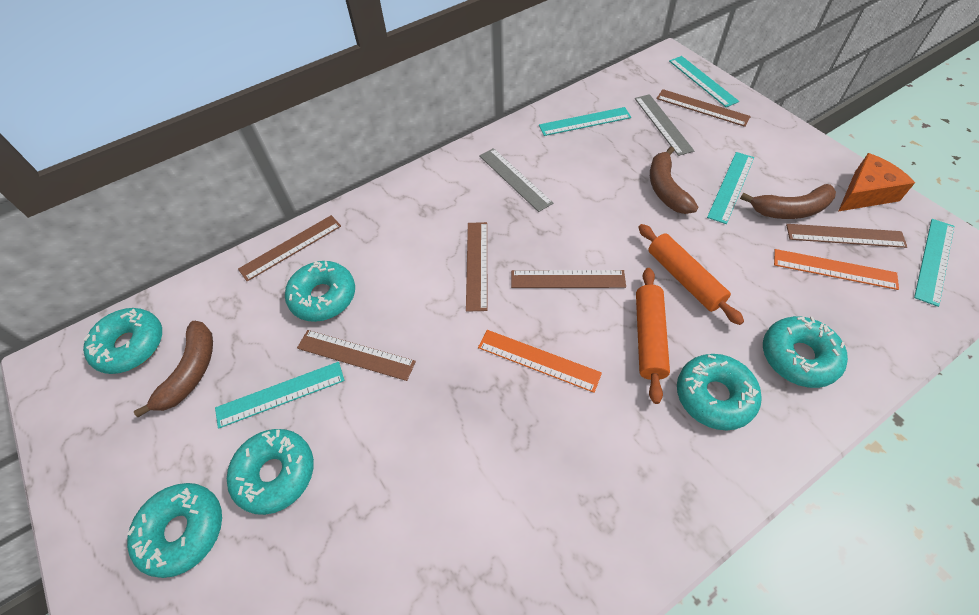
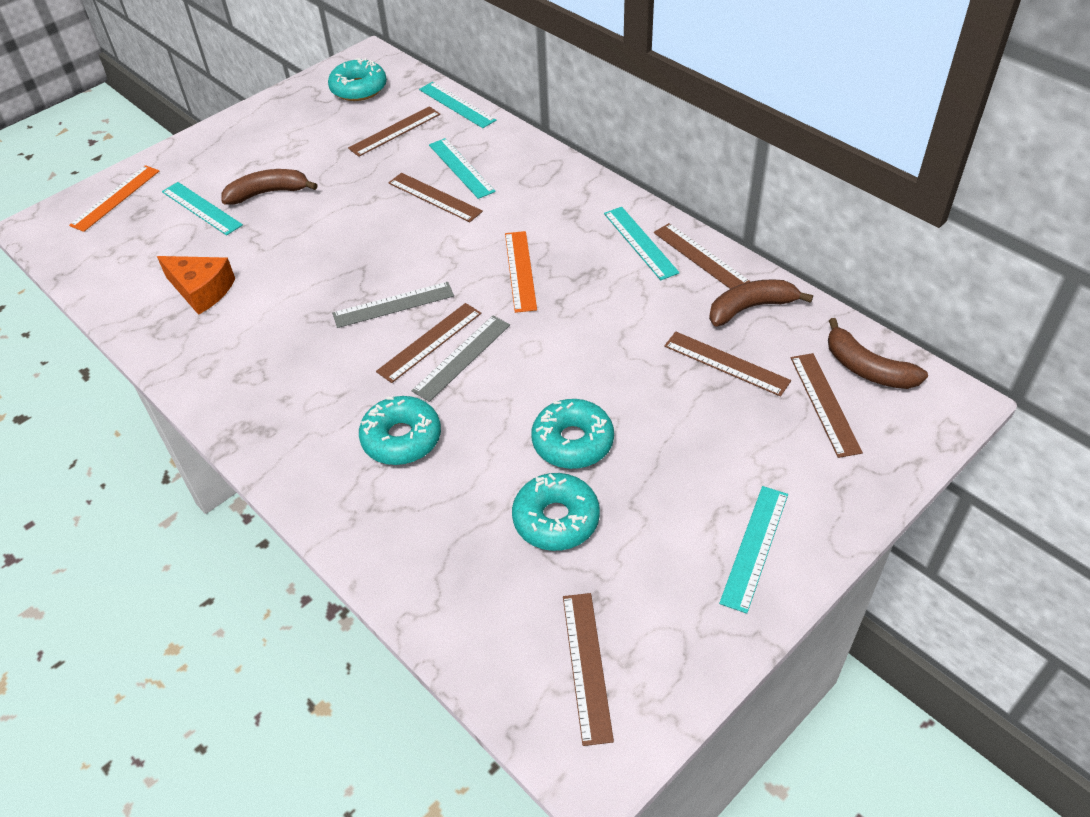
brown ruler: 6 -> 7
orange rolling pin: 2 -> 0
turquoise donut: 6 -> 4

